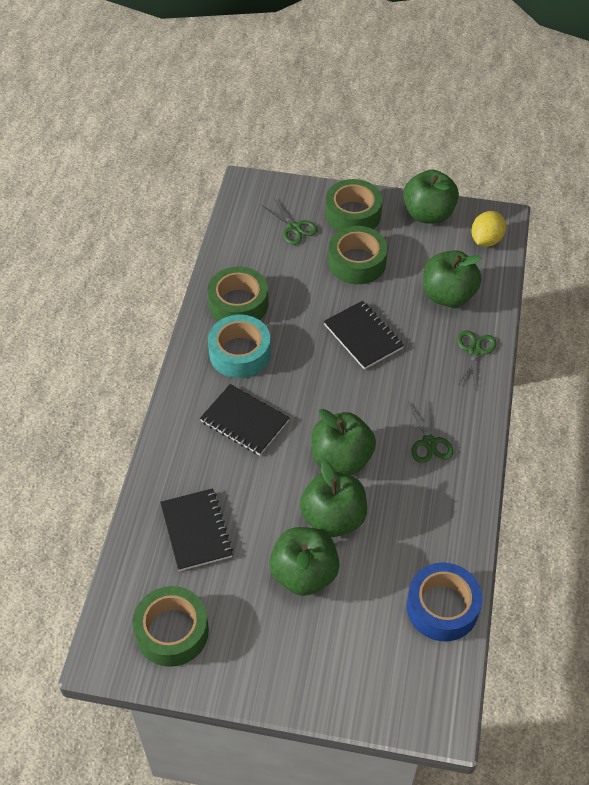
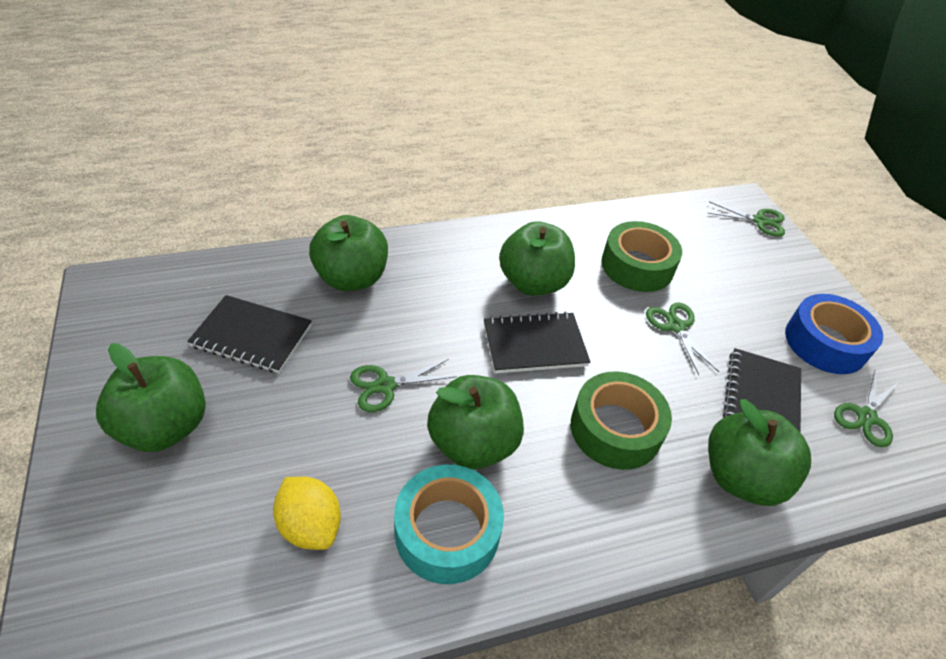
green scissors: 3 -> 4
green tape: 4 -> 2

